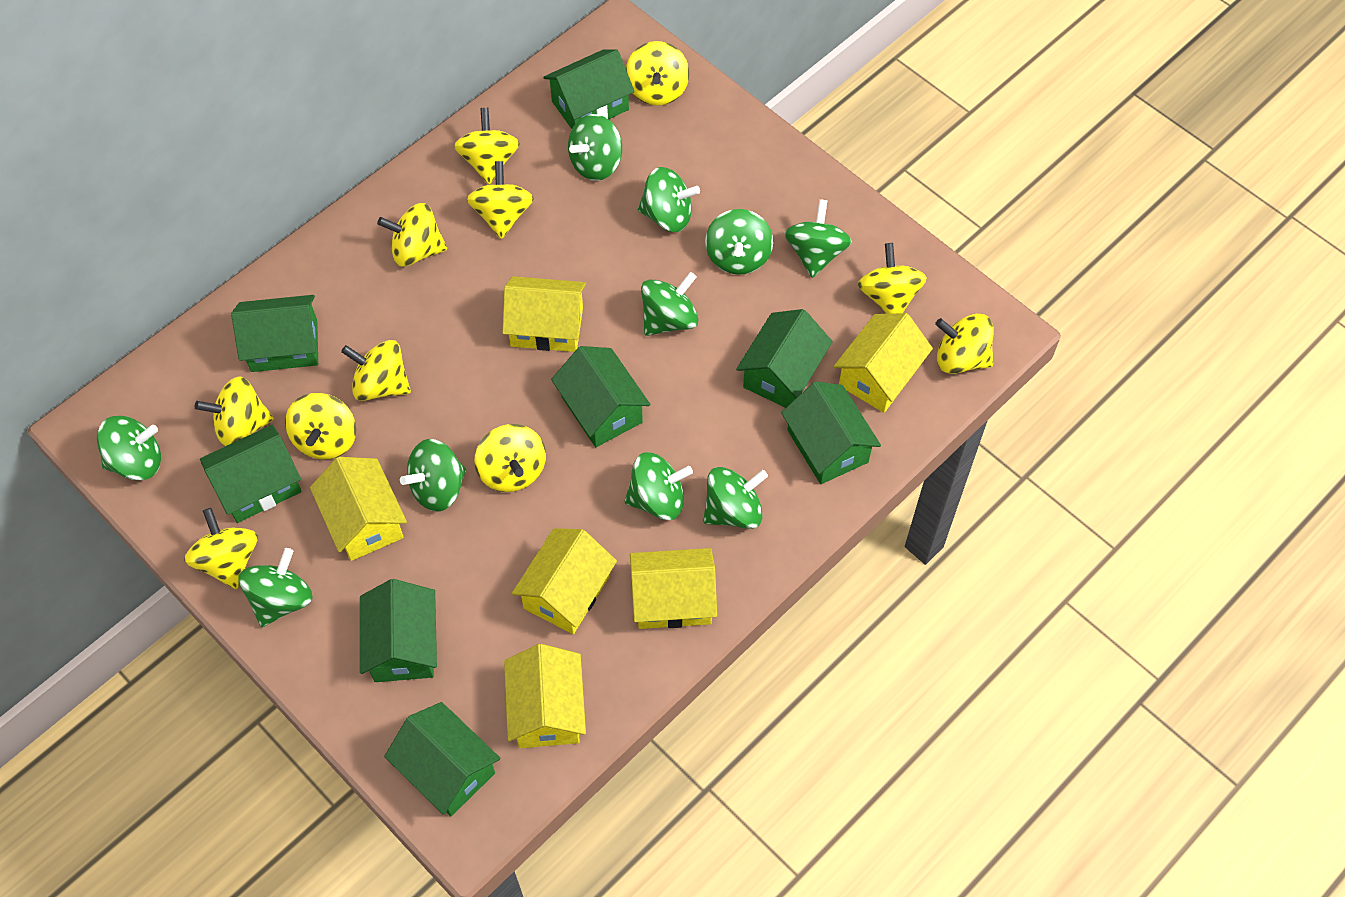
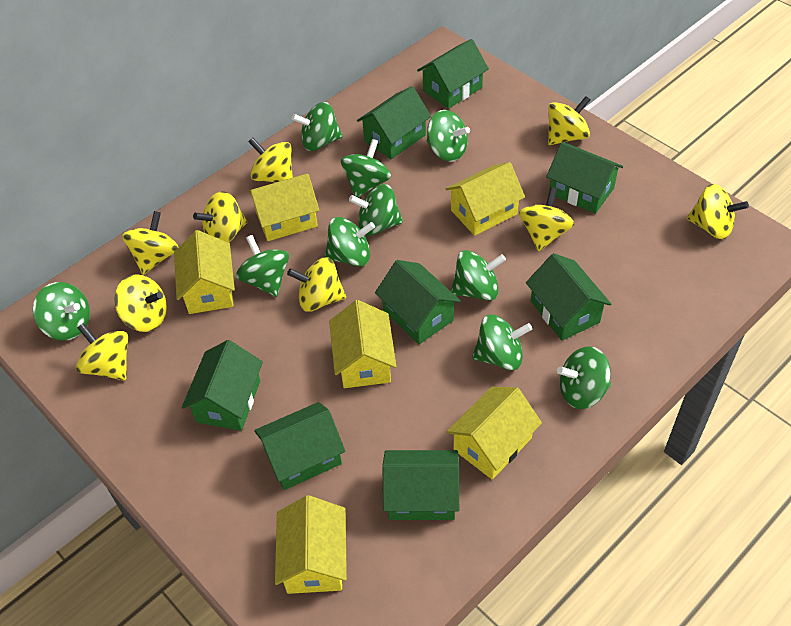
yellow spinning top: 11 -> 9

